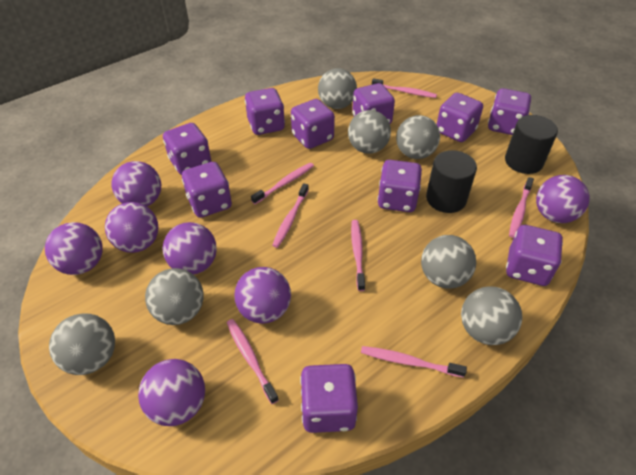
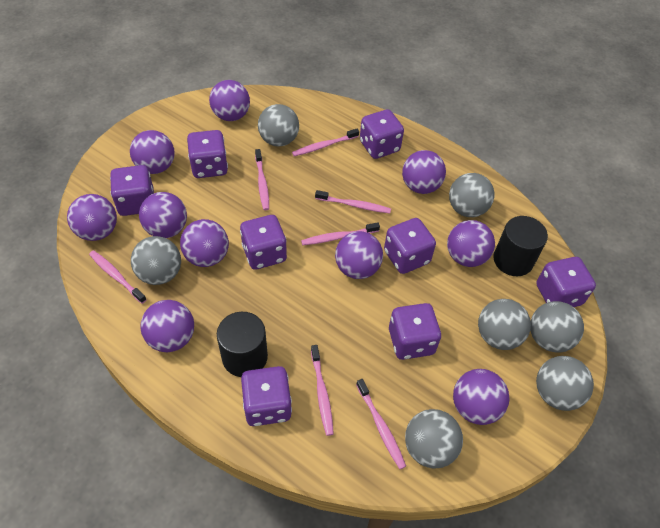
purple ball: 7 -> 10
purple dice: 10 -> 8

